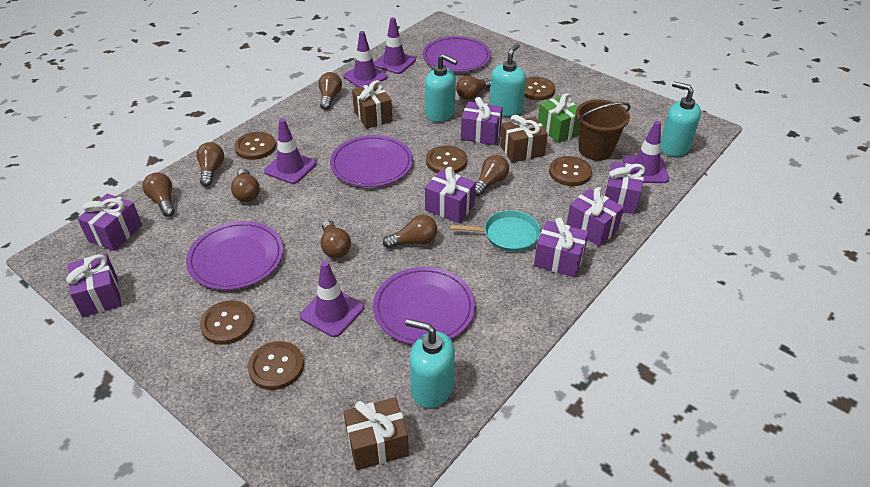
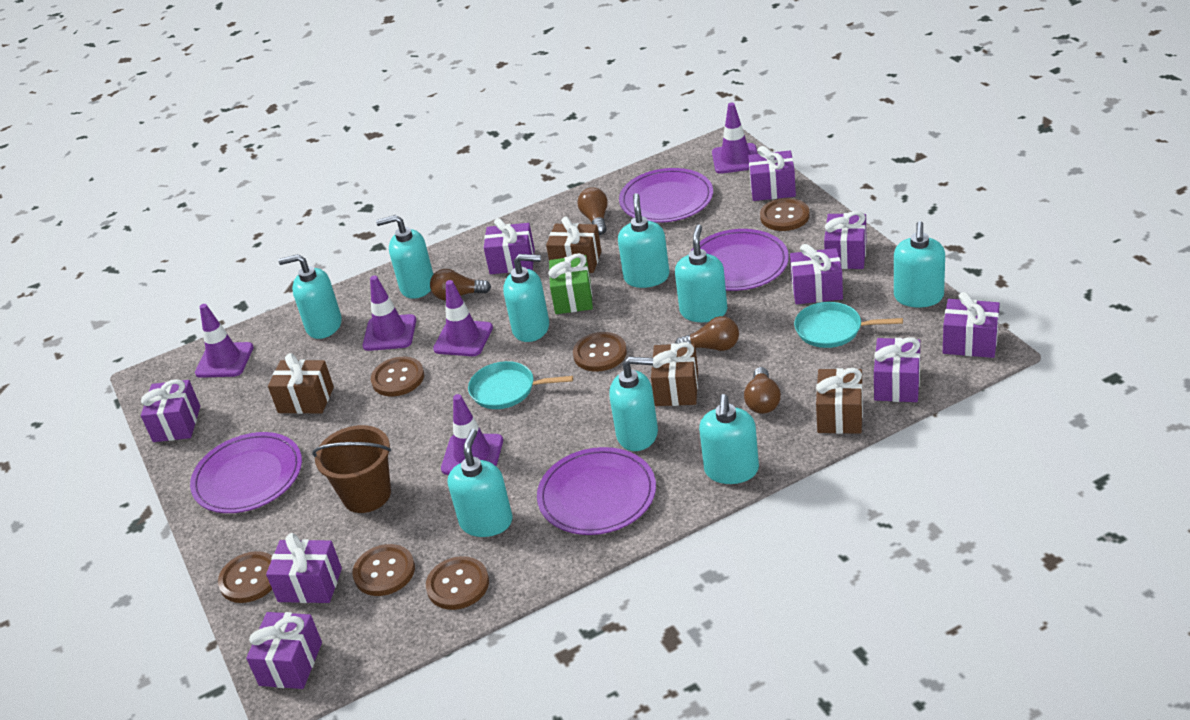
brown gift: 3 -> 4
brown light bulb: 8 -> 4
purple gift: 7 -> 9
turquoise pan: 1 -> 2
turquoise soap dispenser: 4 -> 9

